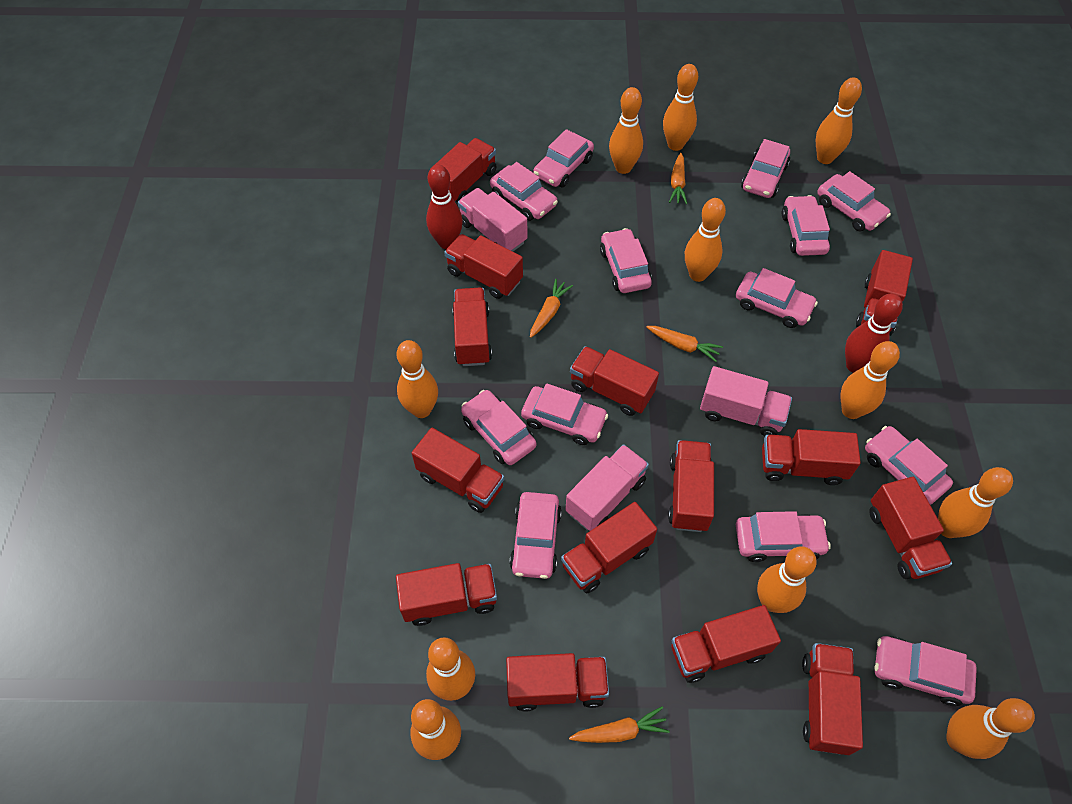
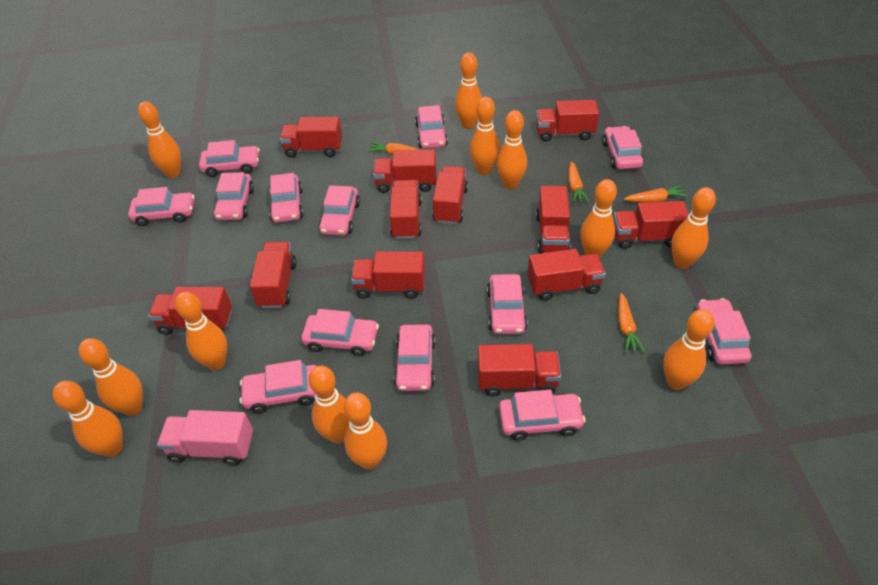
orange bowling pin: 11 -> 12
pink truck: 3 -> 1
red bowling pin: 2 -> 0
red truck: 14 -> 12

